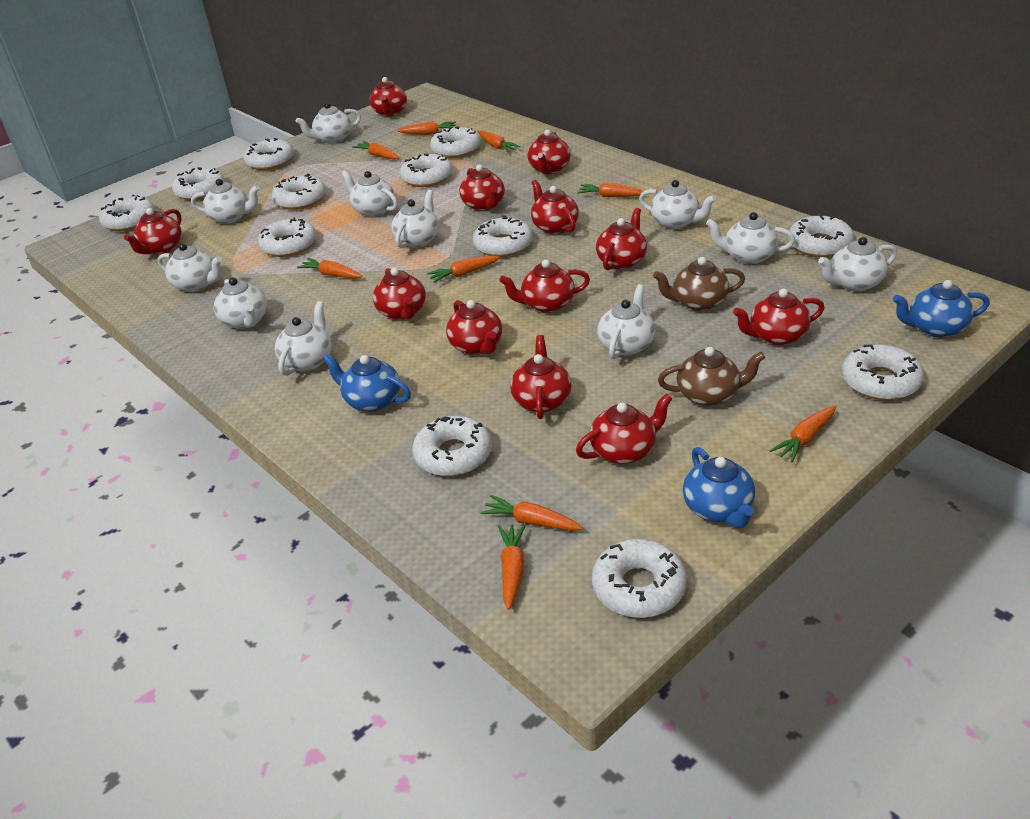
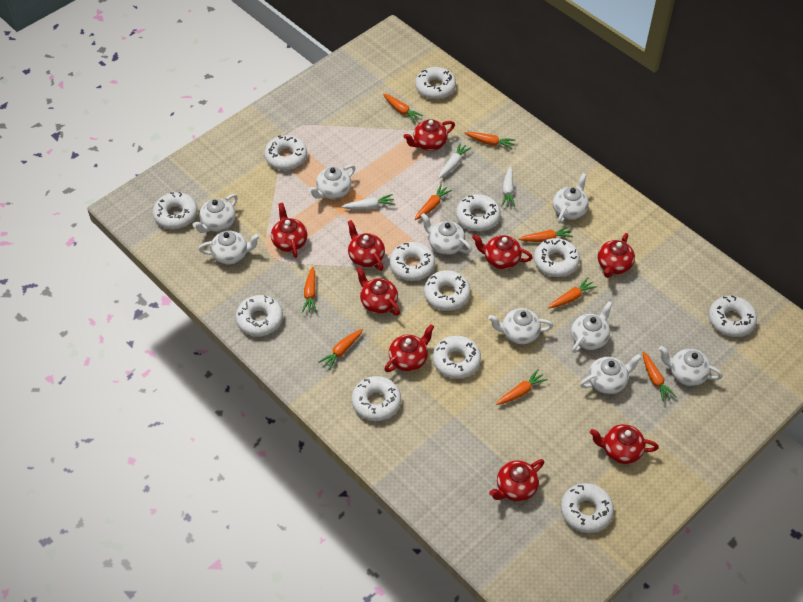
blue teapot: 3 -> 0
brown teapot: 2 -> 0
red teapot: 12 -> 9
white carrot: 0 -> 3
white teapot: 11 -> 9

